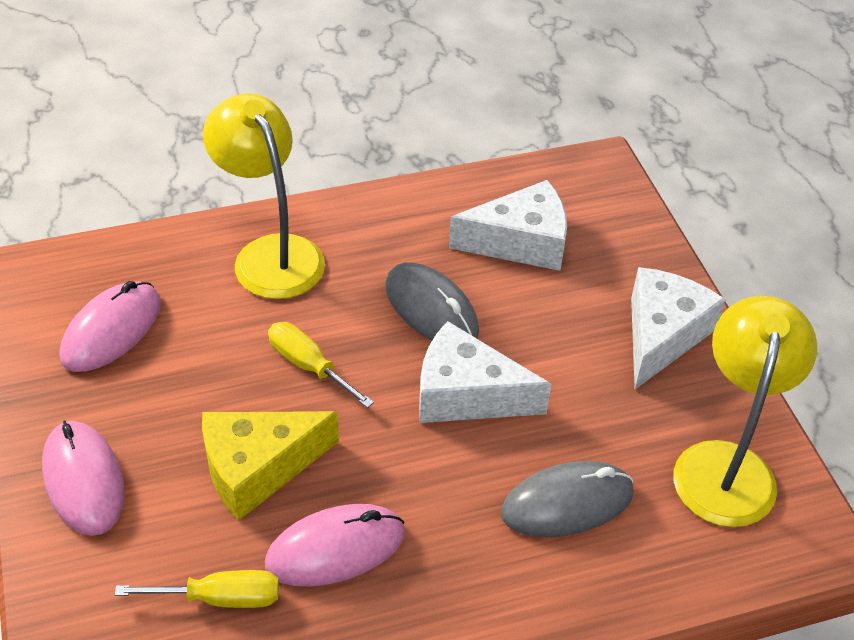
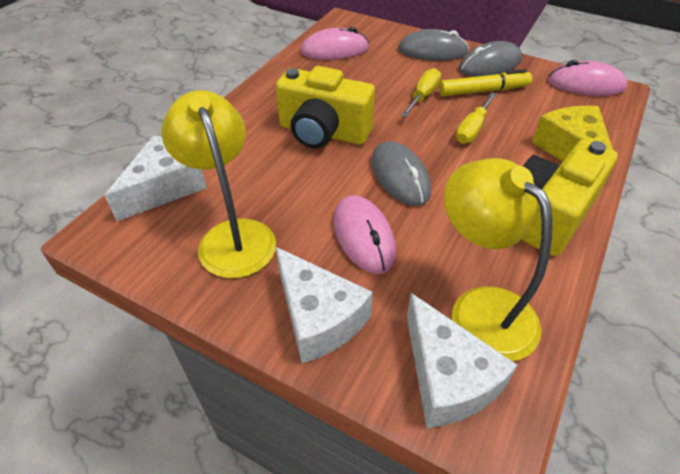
grey mouse: 2 -> 3
yellow camera: 0 -> 2
yellow marker: 0 -> 1

